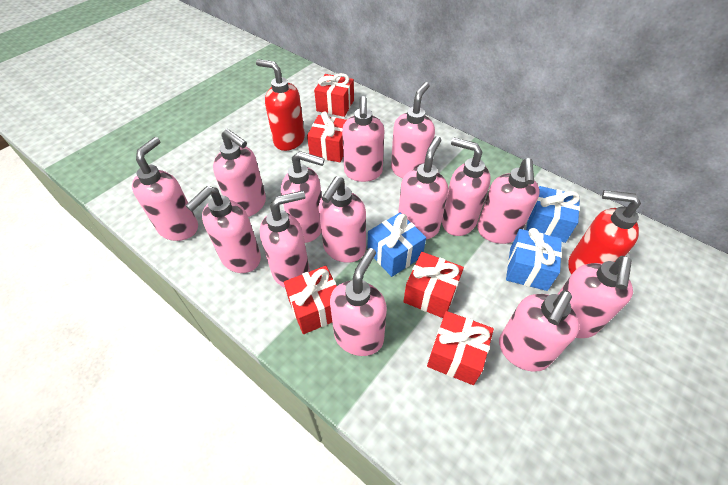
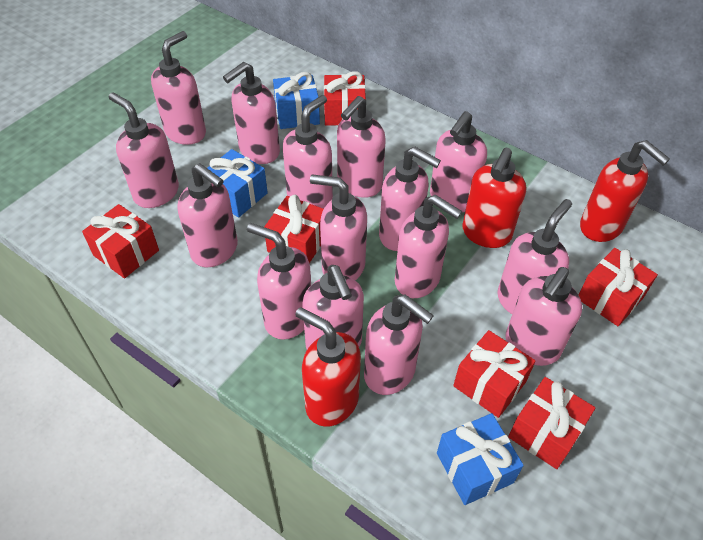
pink soap dispenser: 14 -> 15
red gift: 5 -> 6
red soap dispenser: 2 -> 3

